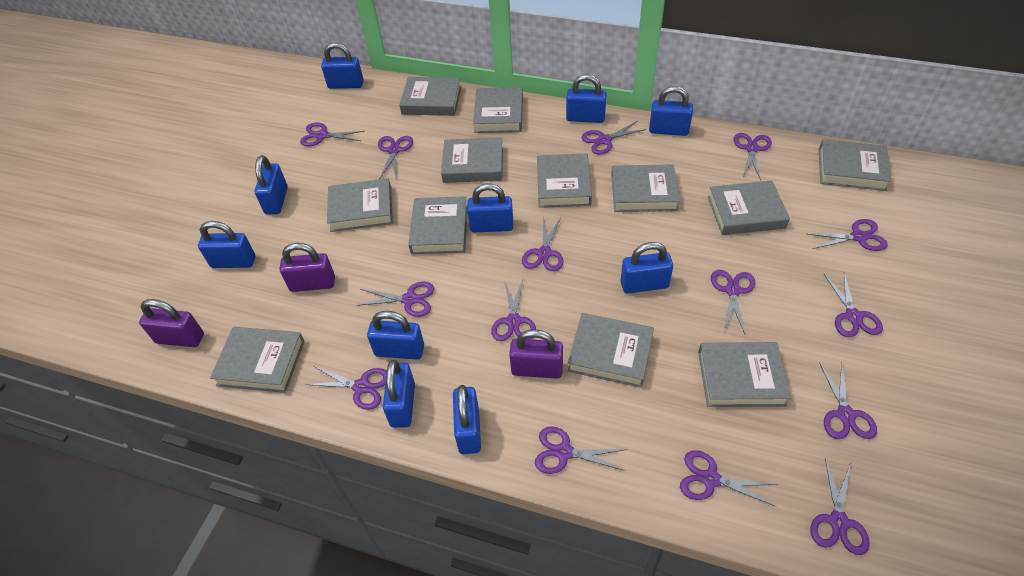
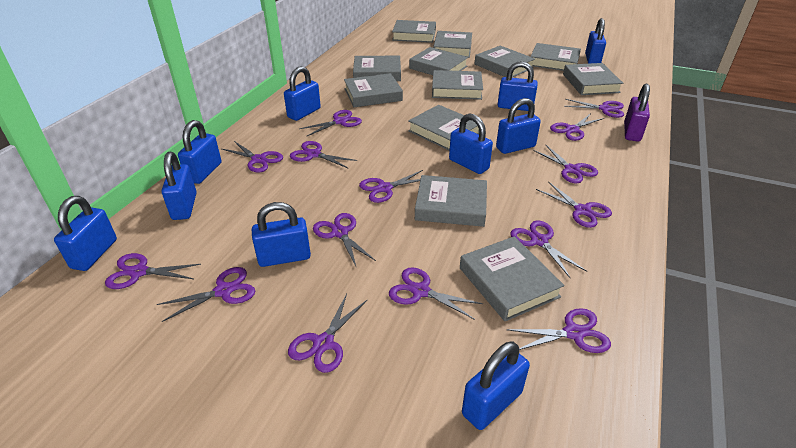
purple padlock: 3 -> 1

